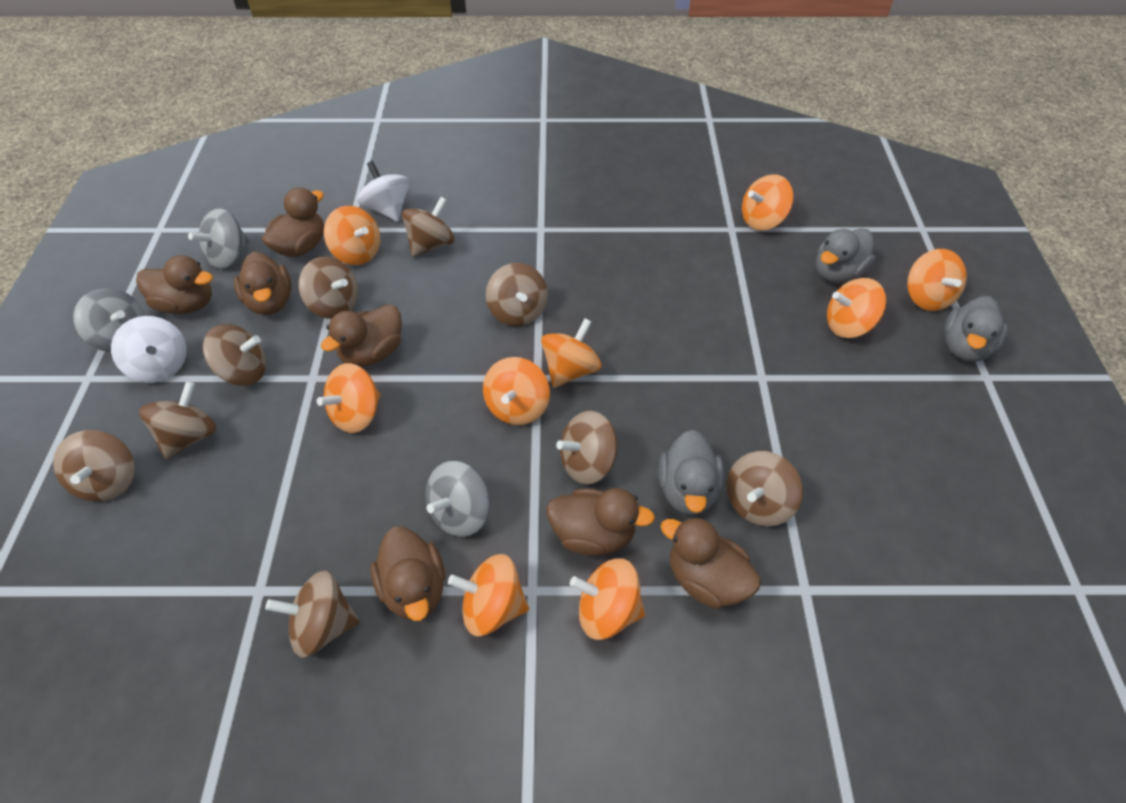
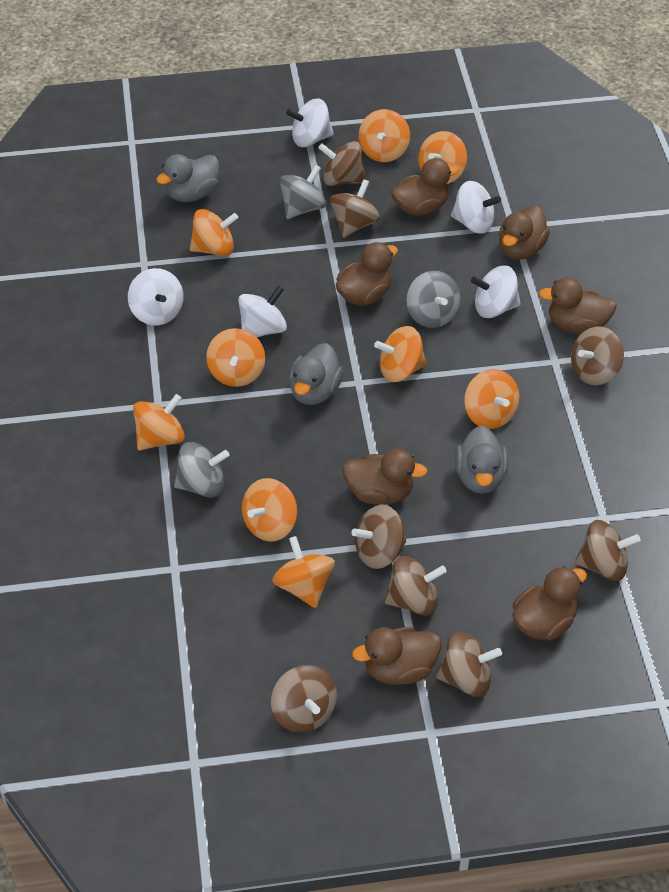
brown spinning top: 9 -> 8
white spinning top: 2 -> 5

